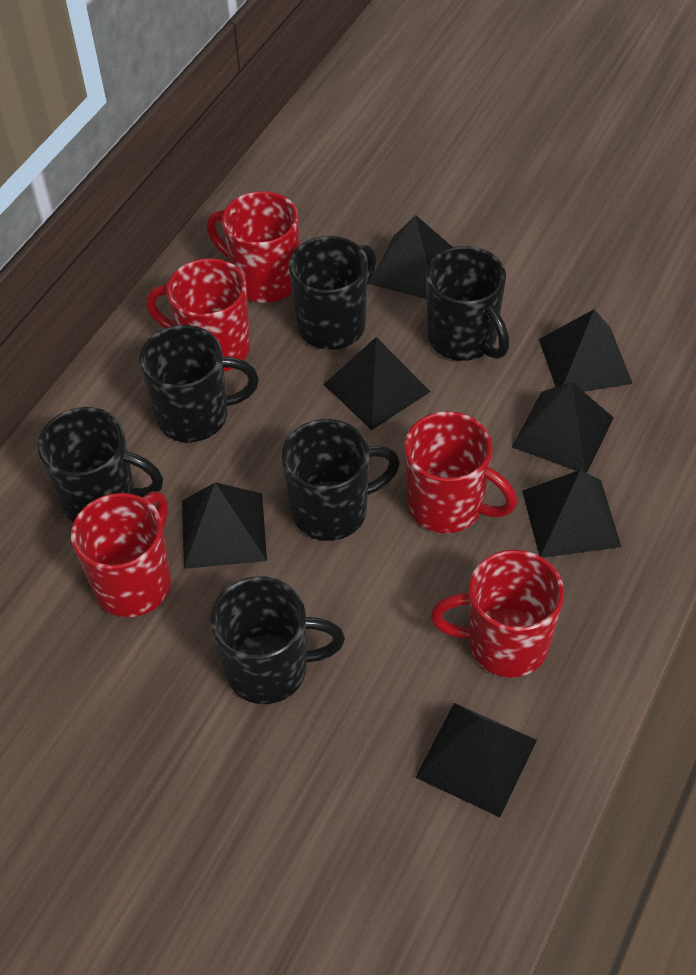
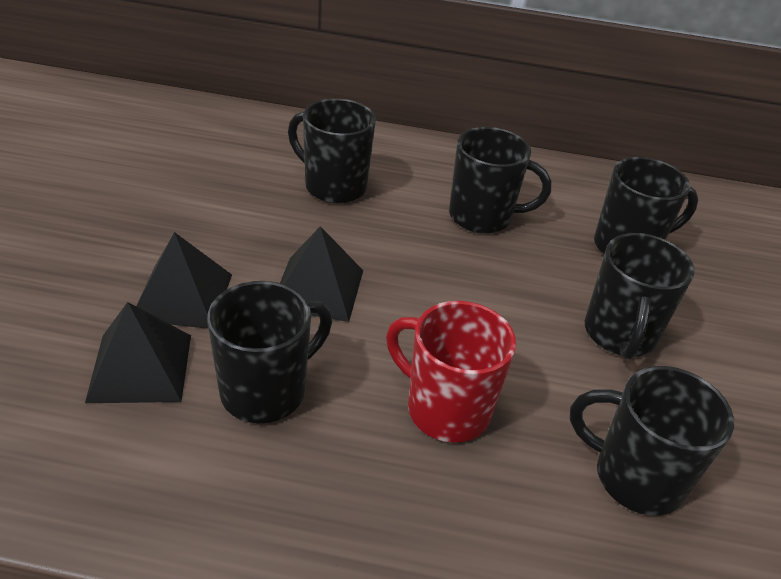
black pyramid: 7 -> 3
red mug: 5 -> 1

